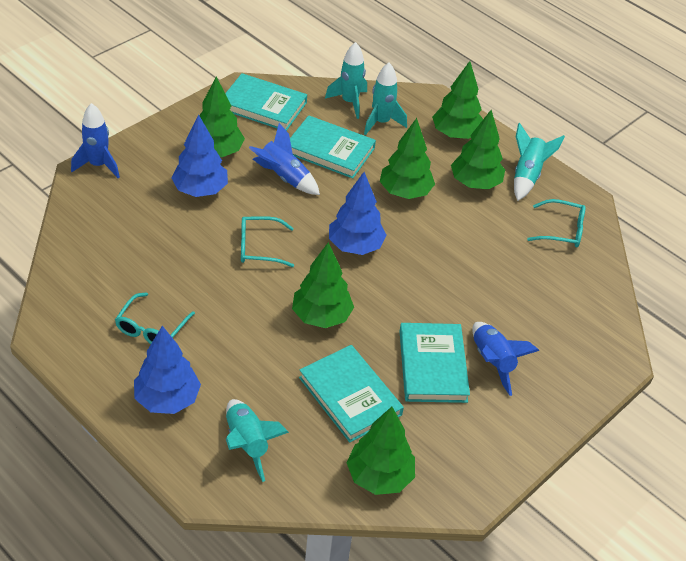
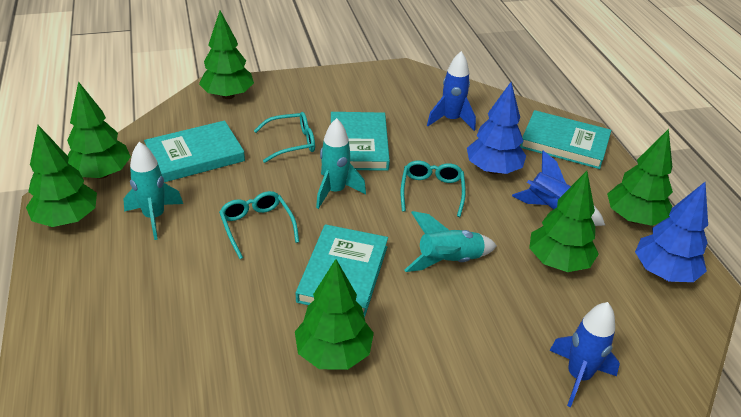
blue tree: 3 -> 2
turquoise rocket: 4 -> 3

